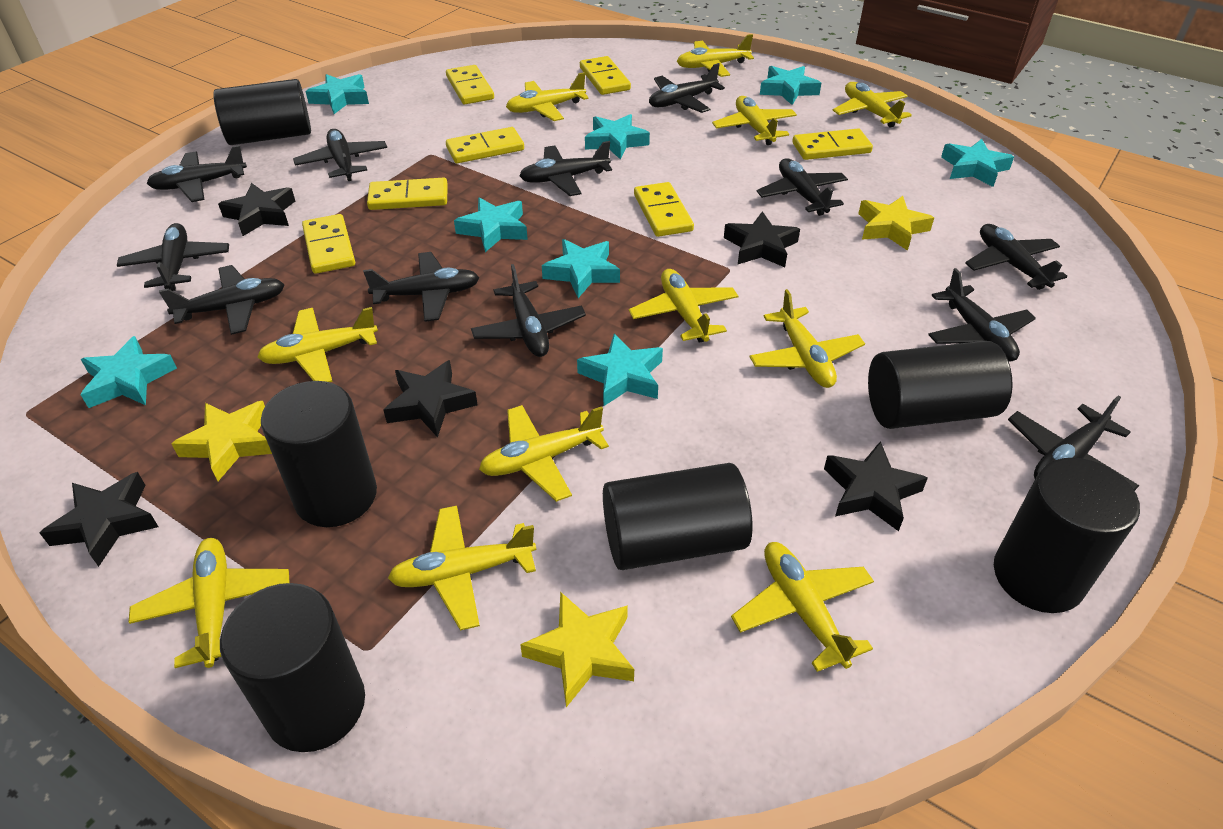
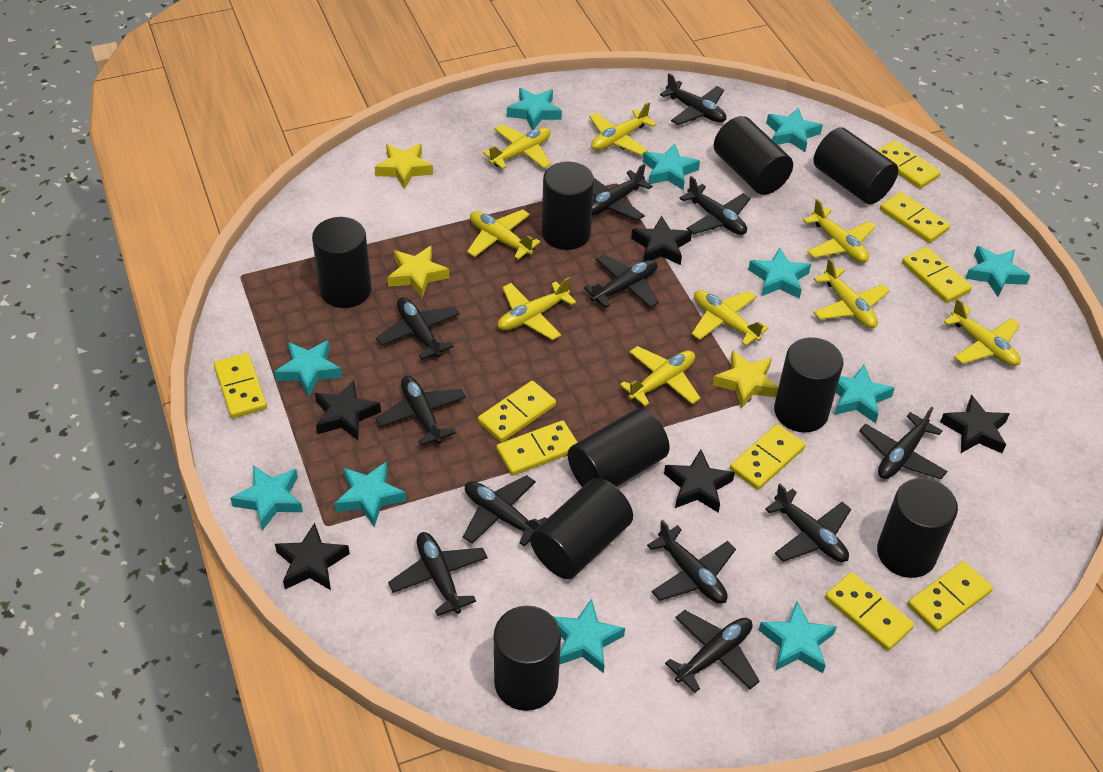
black cylinder: 6 -> 9
turquoise star: 8 -> 11
yellow domino: 7 -> 9
yellow plane: 11 -> 9

